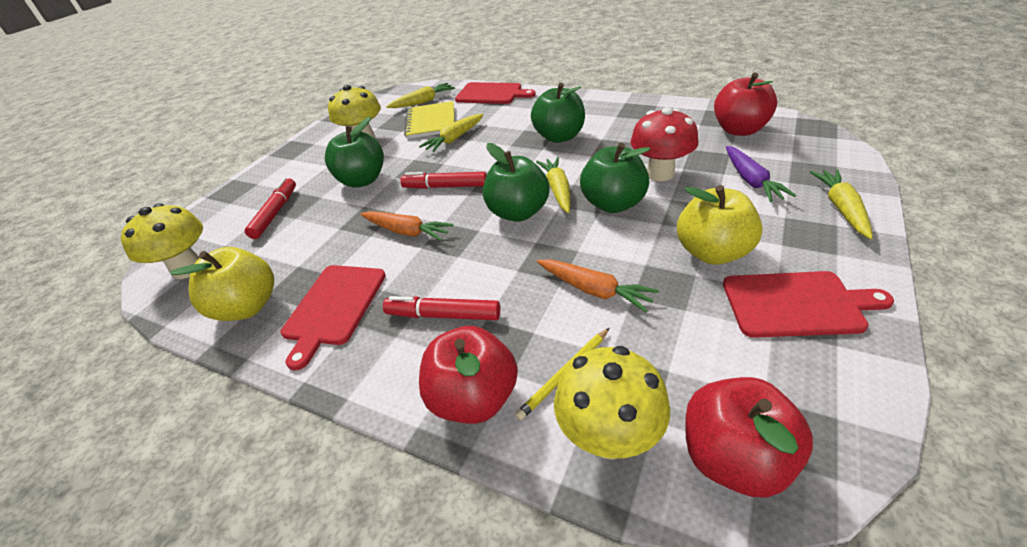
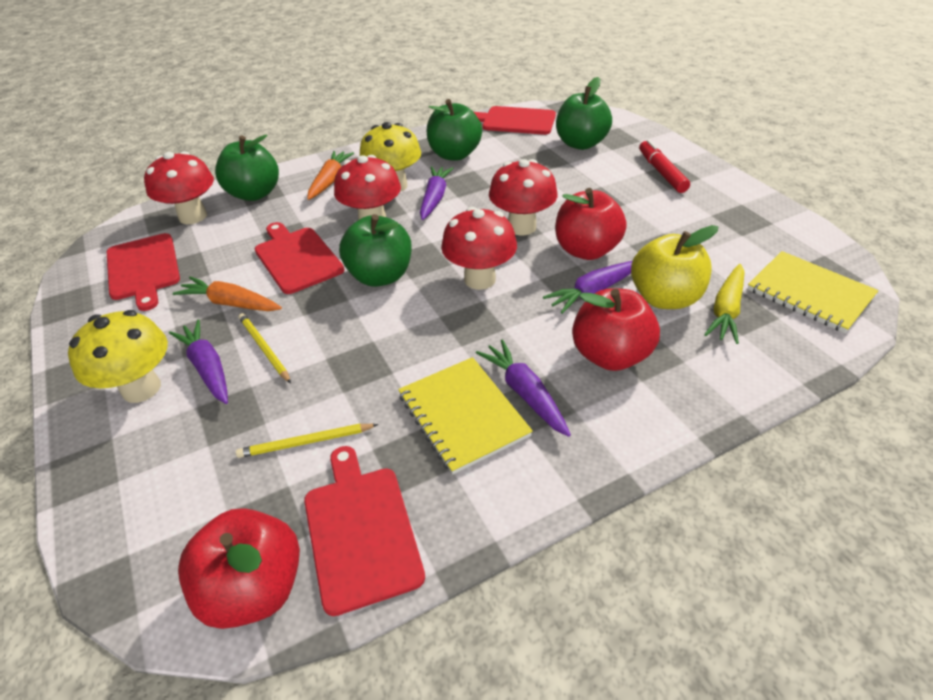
purple carrot: 1 -> 4
red cutting board: 3 -> 4
red marker: 3 -> 1
red mushroom: 1 -> 4
yellow apple: 2 -> 1
yellow carrot: 4 -> 1
yellow mushroom: 3 -> 2
yellow notebook: 1 -> 2
yellow pencil: 1 -> 2

